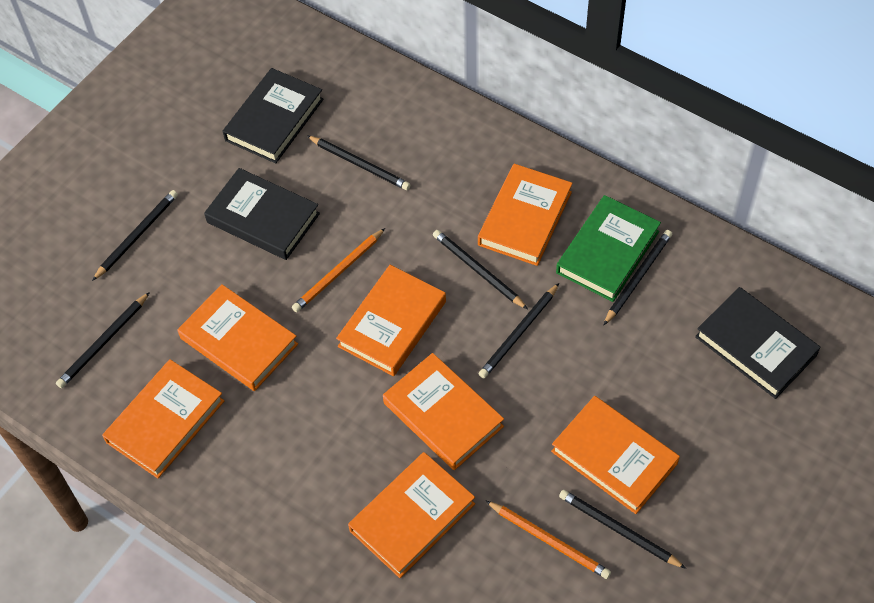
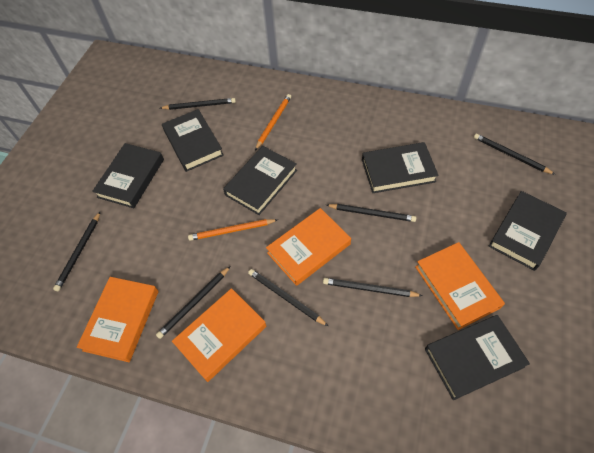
black book: 3 -> 6
green book: 1 -> 0
orange book: 7 -> 4

